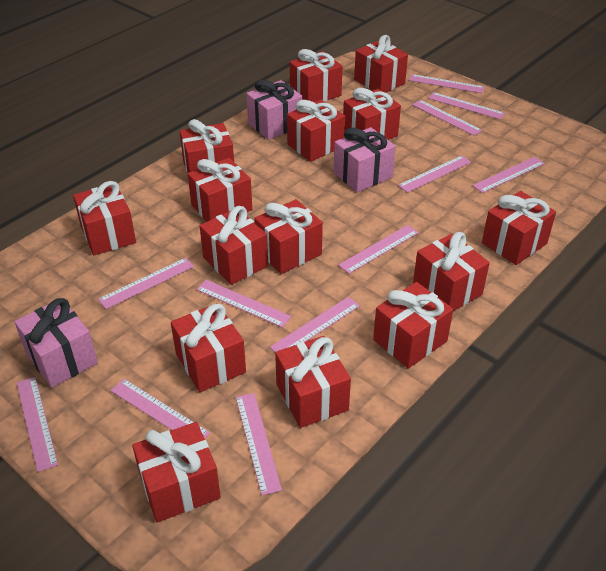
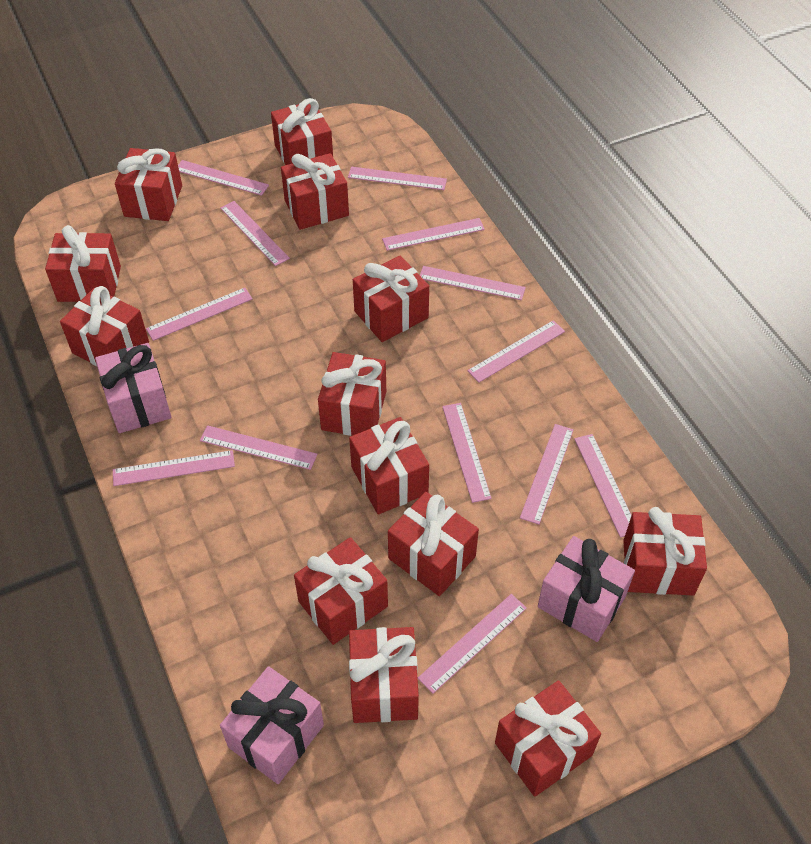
pink ruler: 12 -> 13
red gift: 15 -> 13

